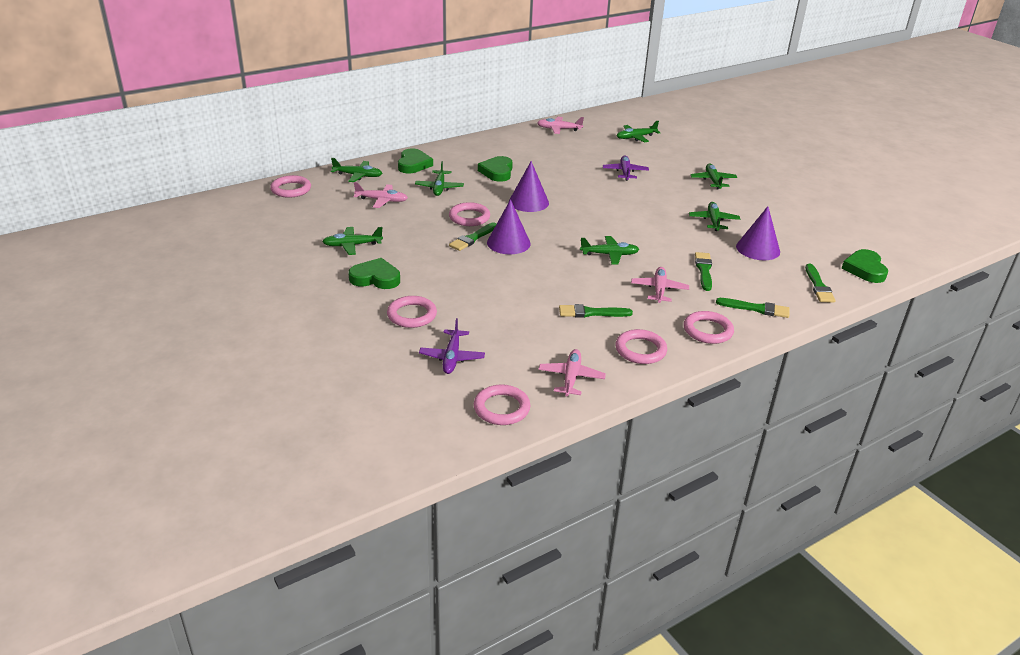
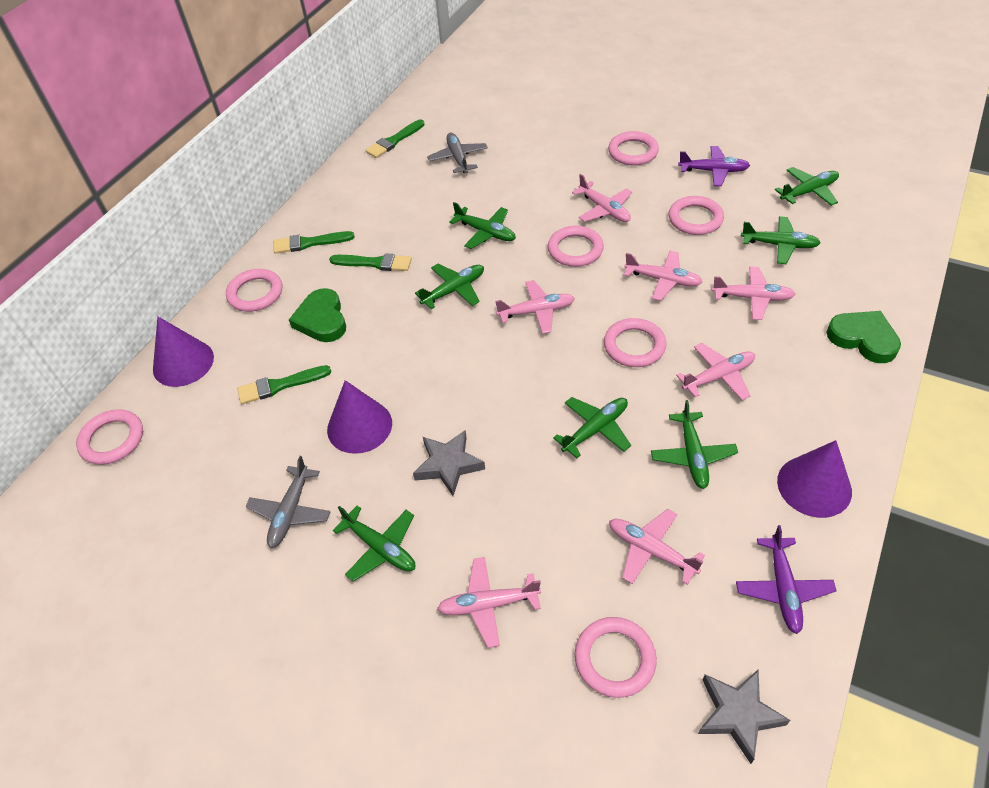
green brush: 5 -> 4
green heart: 4 -> 2
grey plane: 0 -> 2
grey star: 0 -> 2
pink plane: 4 -> 7
pink ring: 6 -> 7

